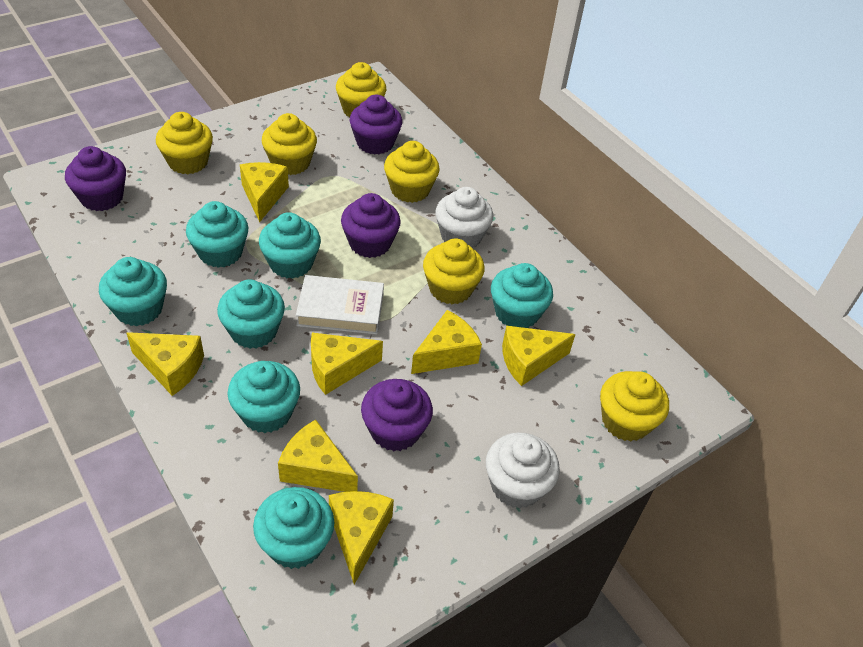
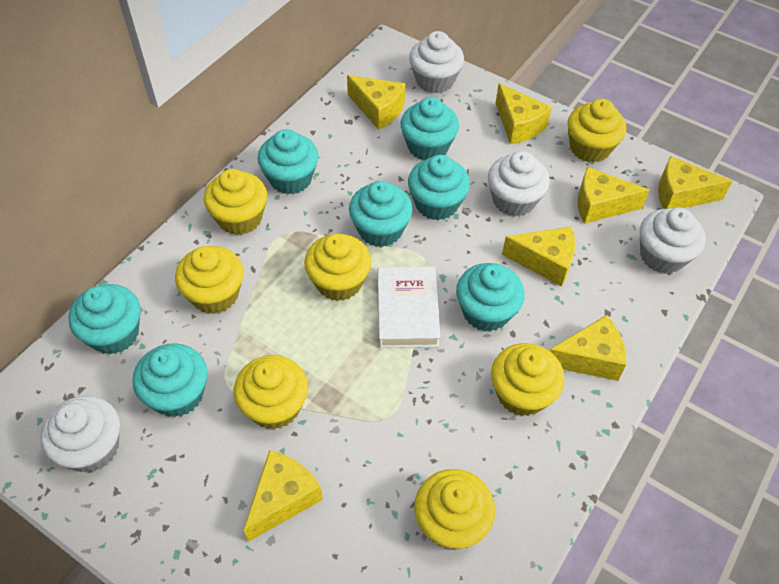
purple cupcake: 4 -> 0
white cupcake: 2 -> 4
yellow cupcake: 6 -> 7

